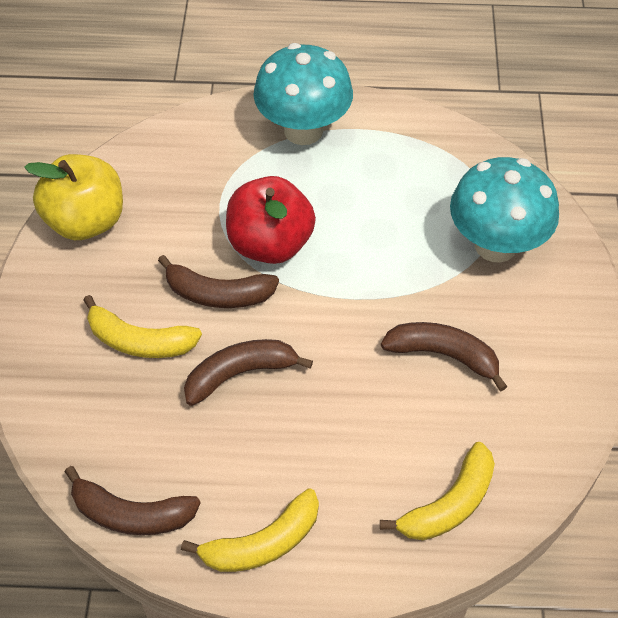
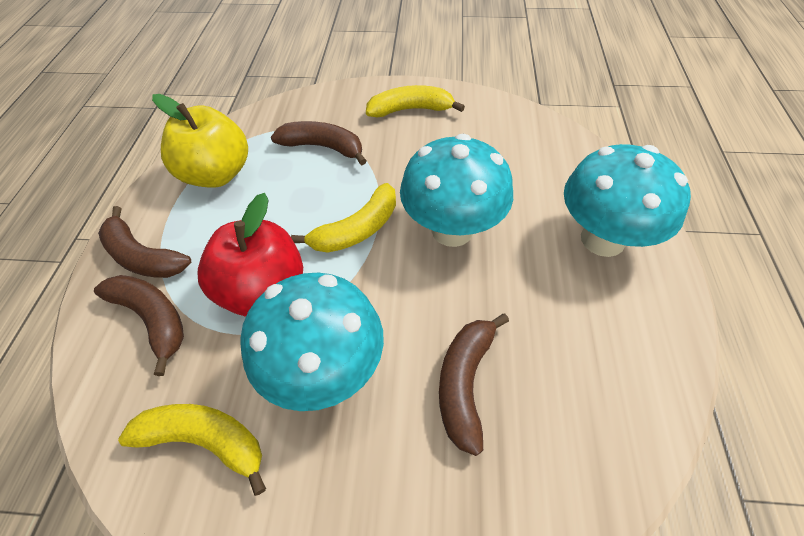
turquoise mushroom: 2 -> 3

